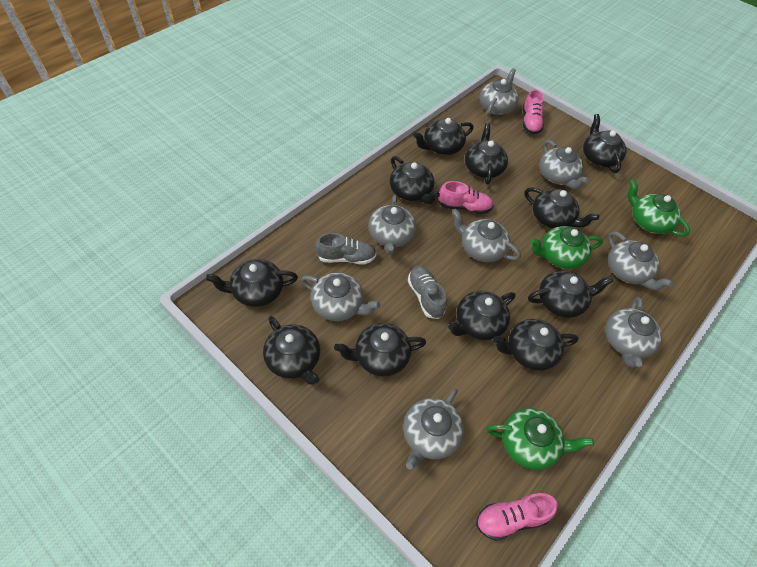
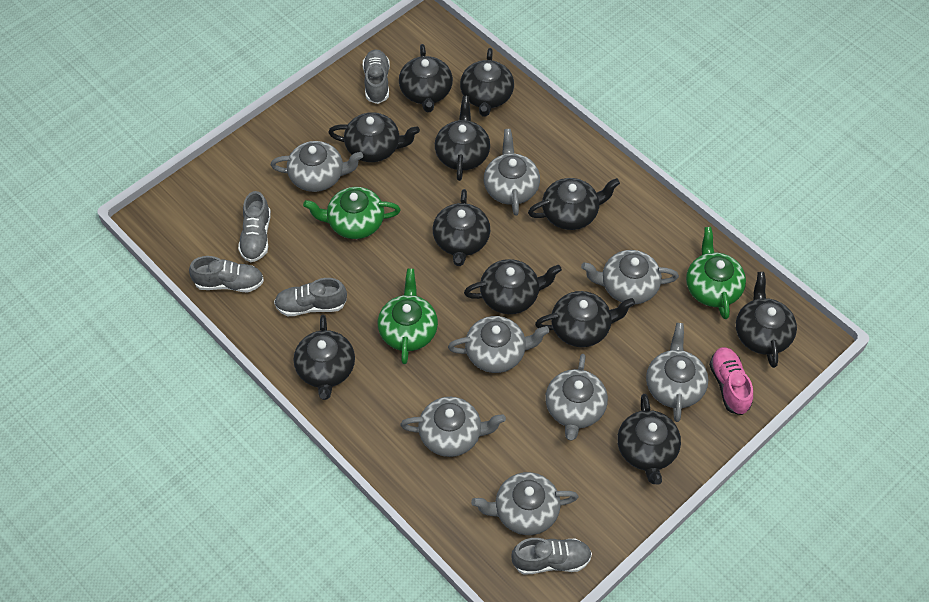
grey shoe: 2 -> 5
pink shoe: 3 -> 1

